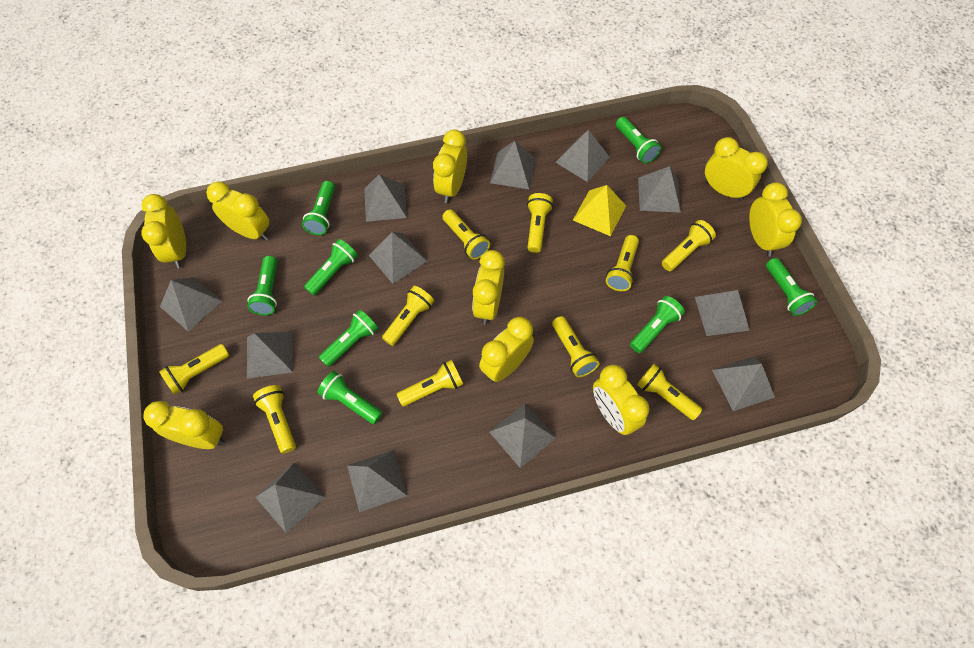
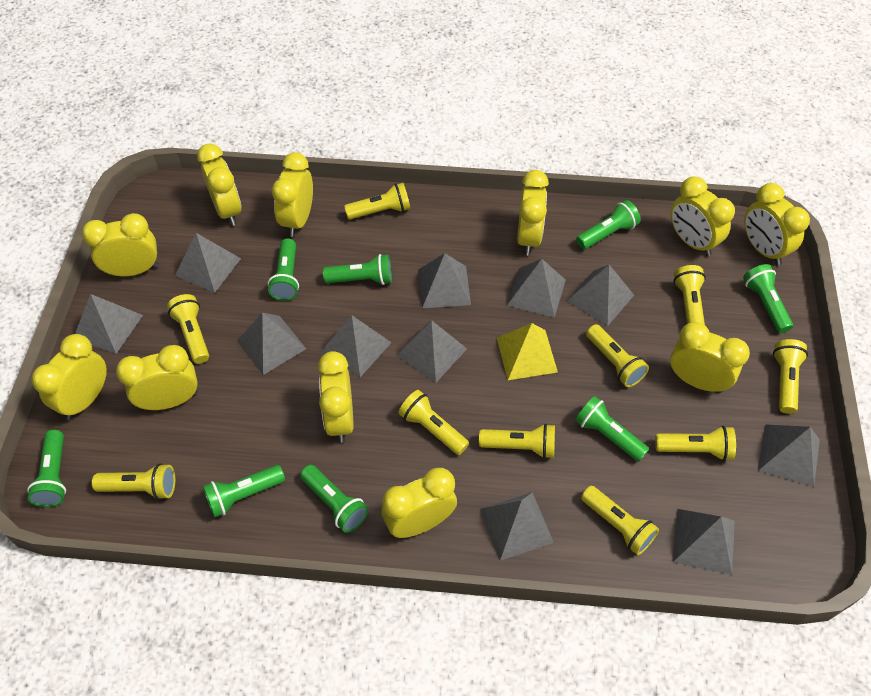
grey pyramid: 12 -> 11
yellow clock: 9 -> 11

